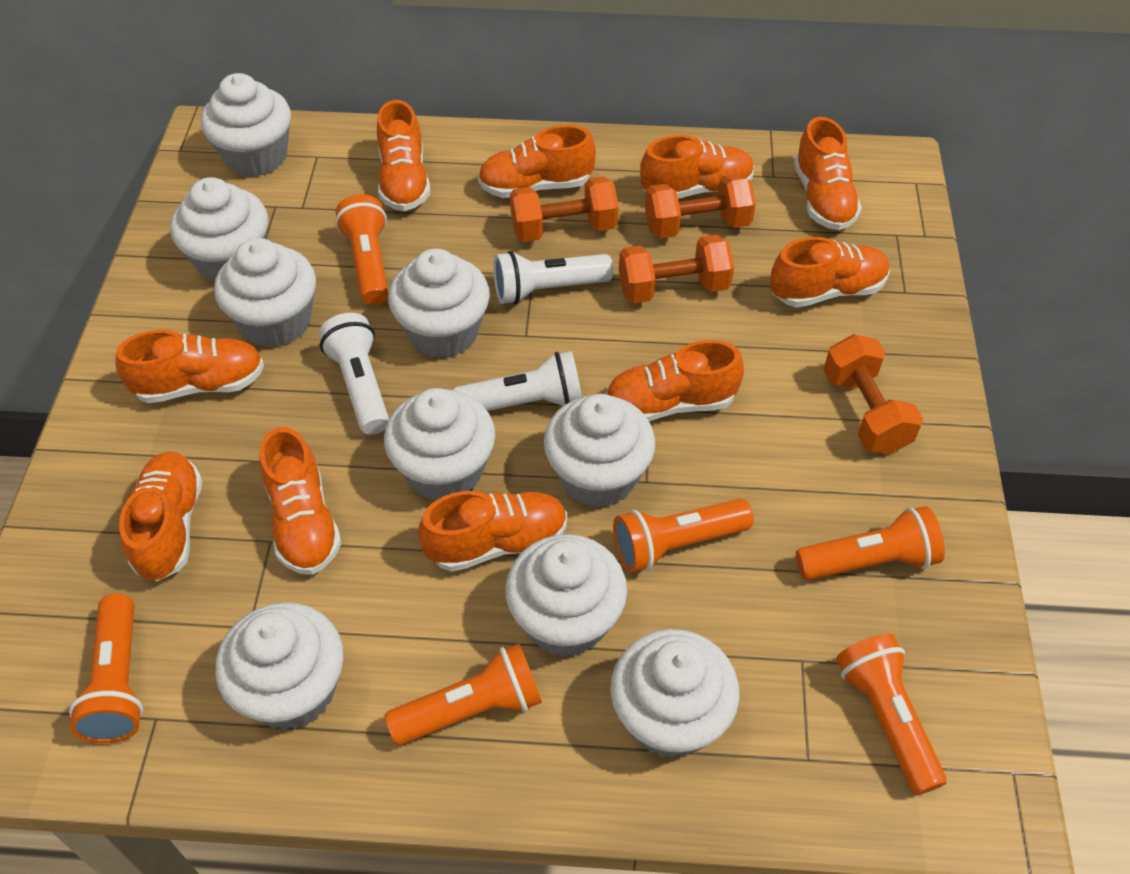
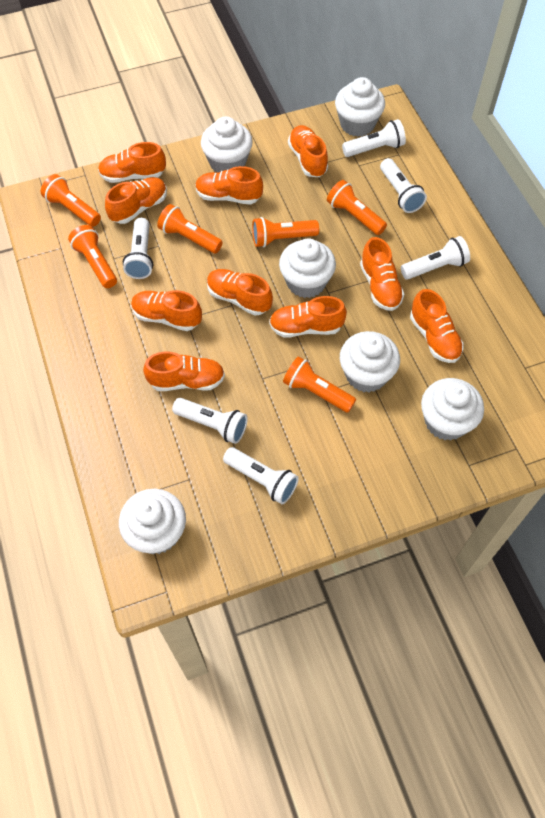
orange dumbbell: 4 -> 0
white cupcake: 9 -> 6
white flashlight: 3 -> 6

